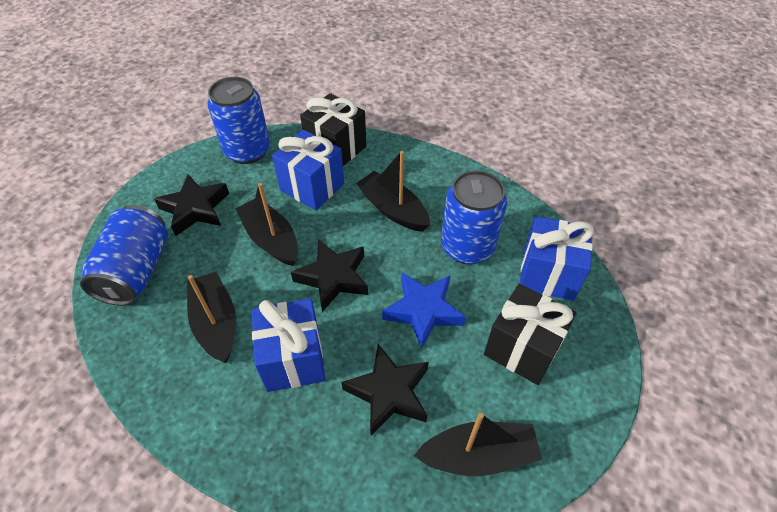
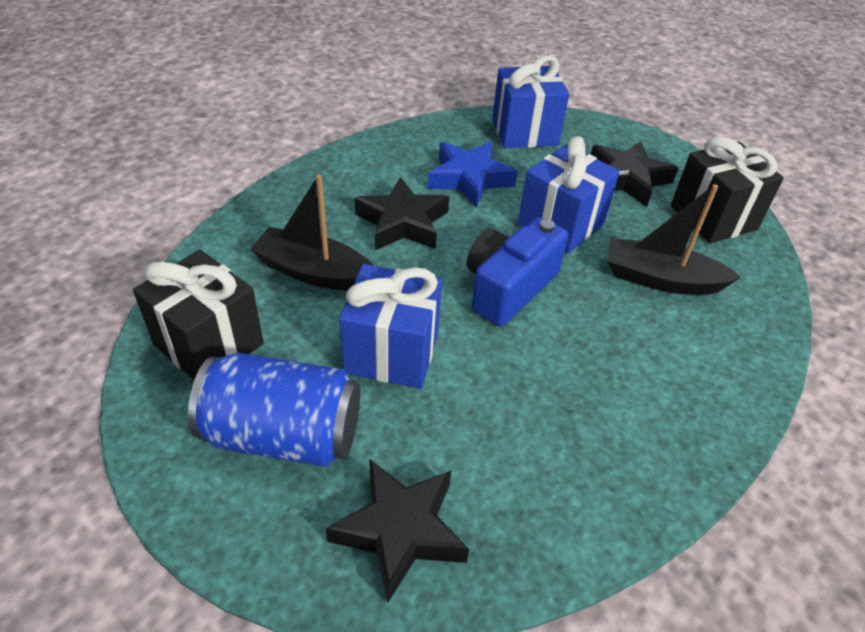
black boat: 4 -> 2
blue camera: 0 -> 1
blue can: 3 -> 1

